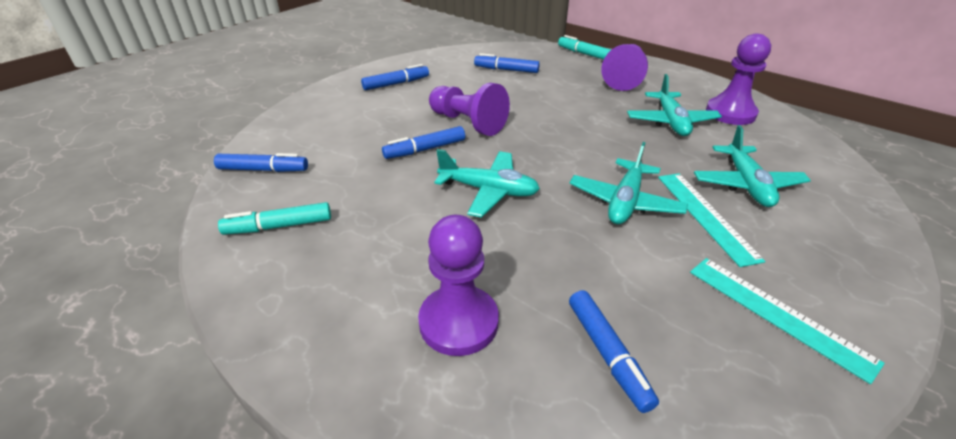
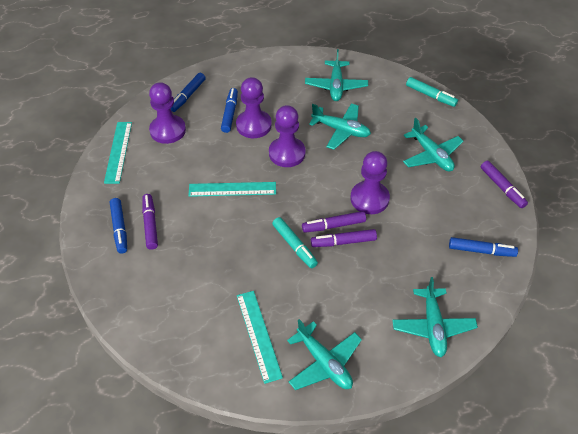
blue marker: 5 -> 4
purple marker: 0 -> 4
turquoise plane: 4 -> 5
turquoise ruler: 2 -> 3

